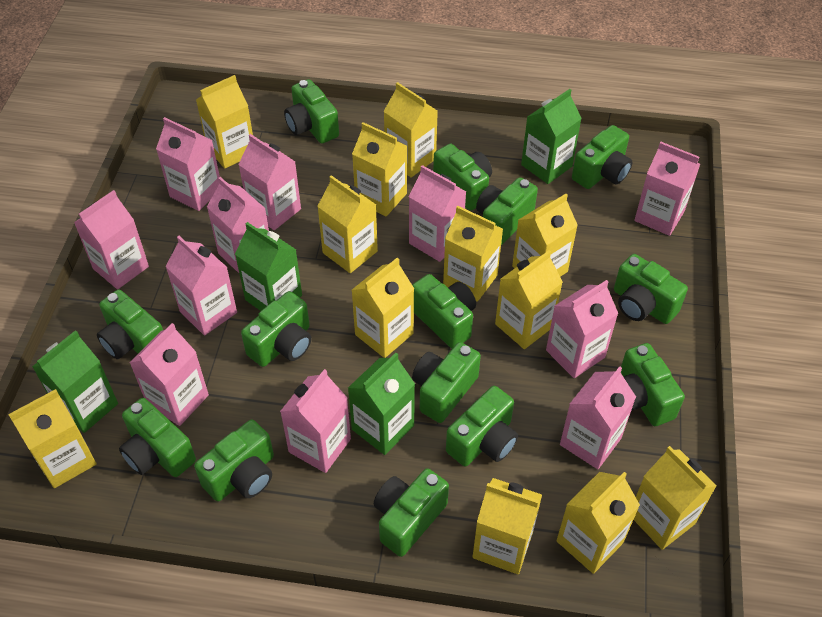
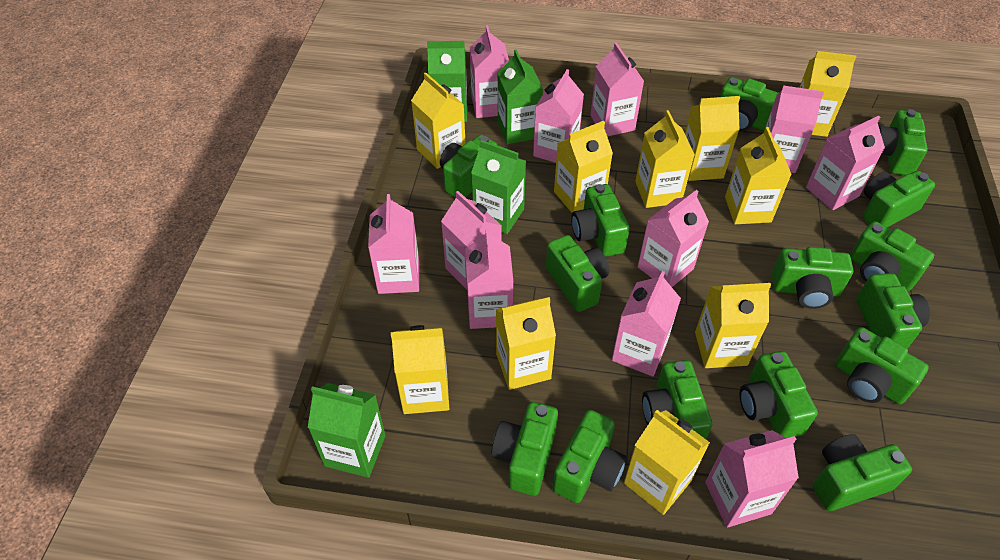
green camera: 14 -> 15
yellow carton: 12 -> 10

